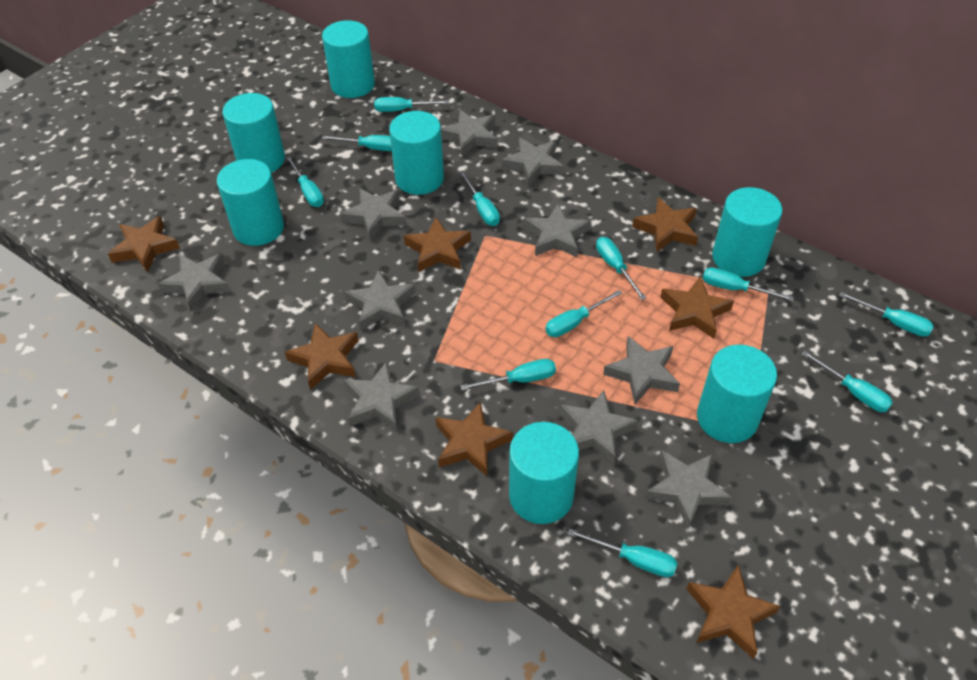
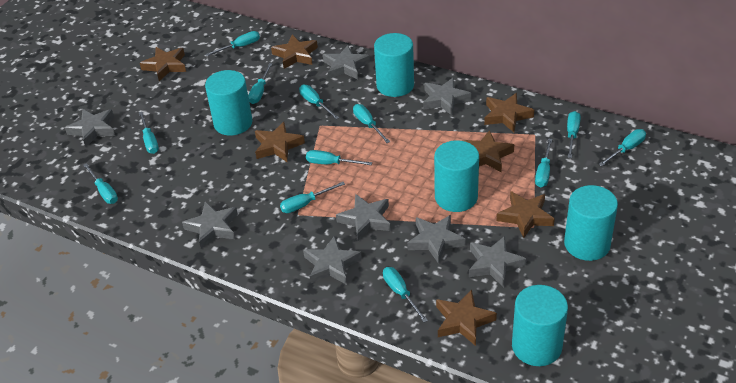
grey star: 10 -> 8
turquoise cylinder: 7 -> 5
turquoise screwdriver: 11 -> 12

